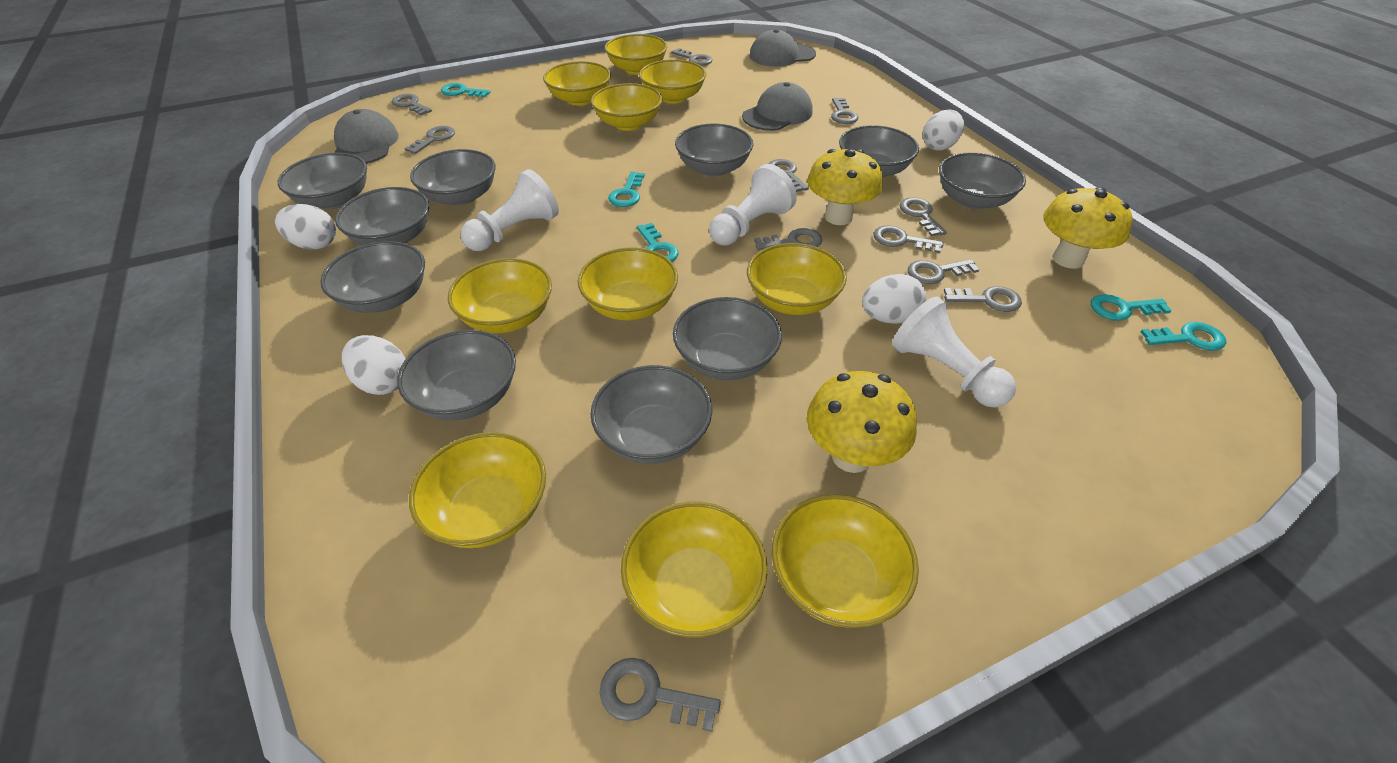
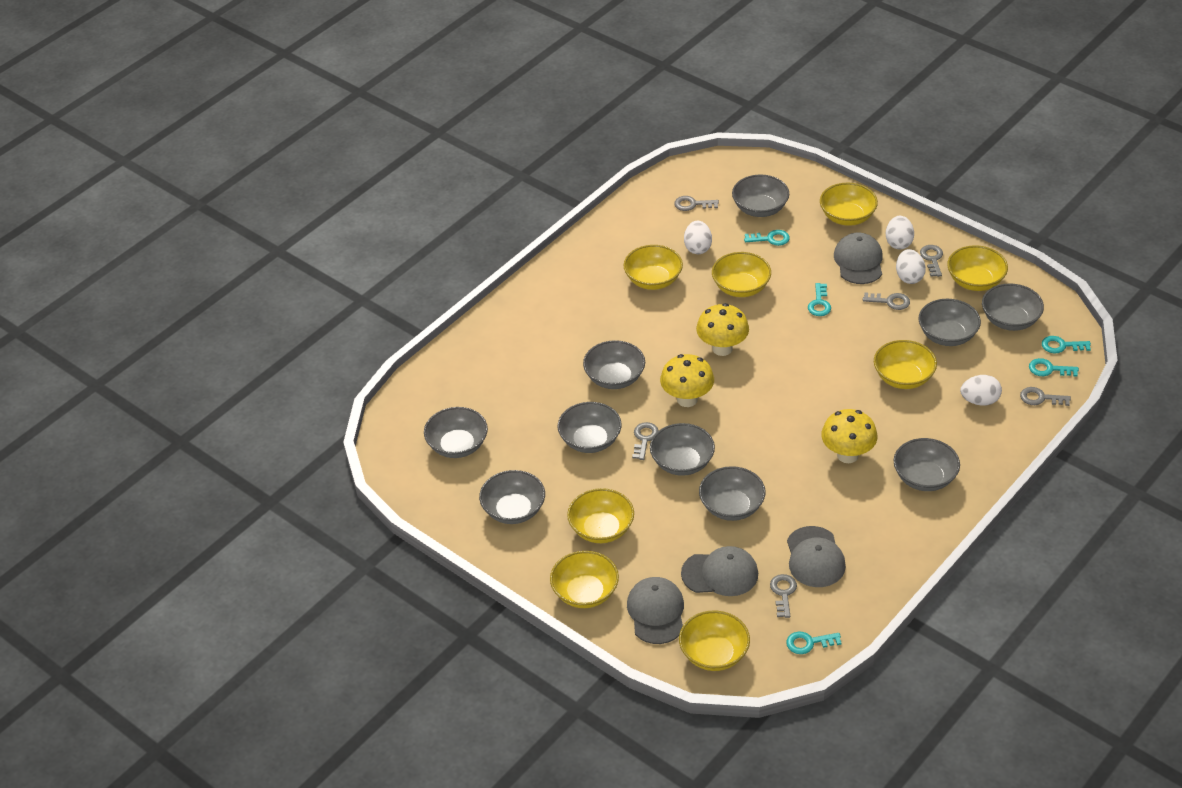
grey cap: 3 -> 4
grey key: 11 -> 6
white pawn: 3 -> 0
yellow bowl: 10 -> 8

